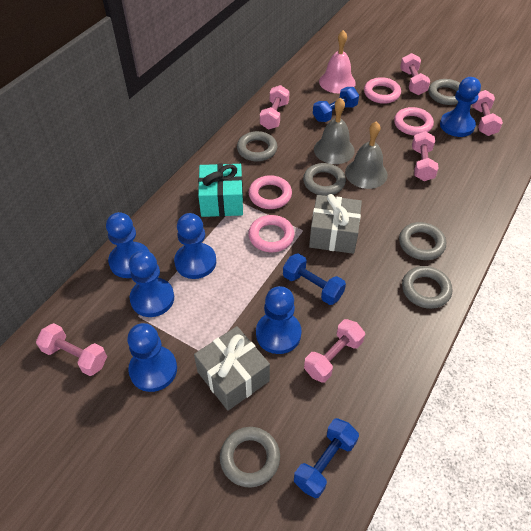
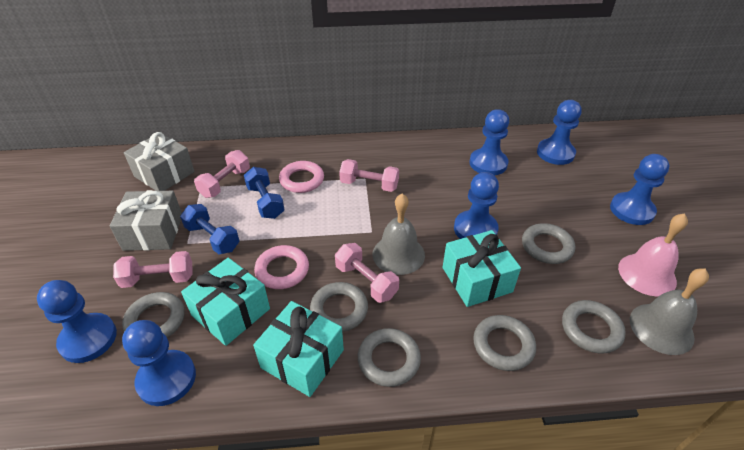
blue dumbbell: 3 -> 2
pink dumbbell: 6 -> 4
pink ring: 4 -> 2
turquoise gift: 1 -> 3

